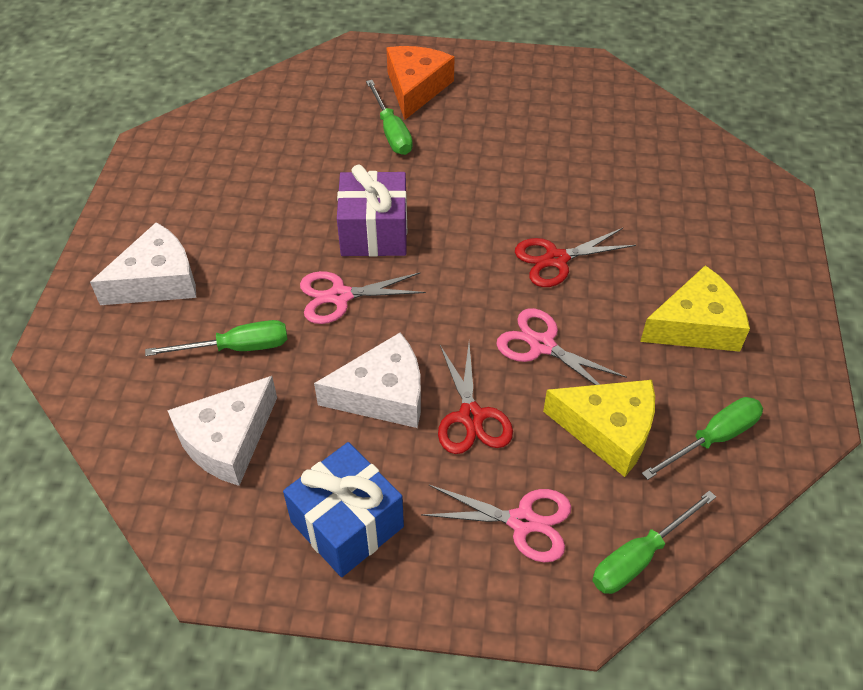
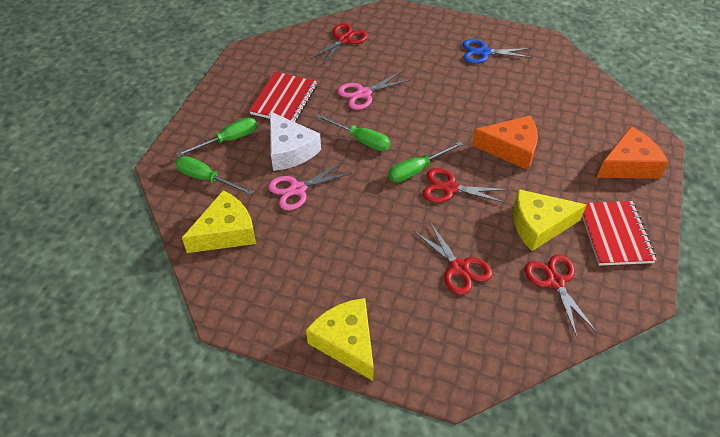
blue gift: 1 -> 0
blue scissors: 0 -> 1
orange cheese: 1 -> 2
pink scissors: 3 -> 2
purple gift: 1 -> 0
red notebook: 0 -> 2
red scissors: 2 -> 4
white cheese: 3 -> 1
yellow cheese: 2 -> 3

